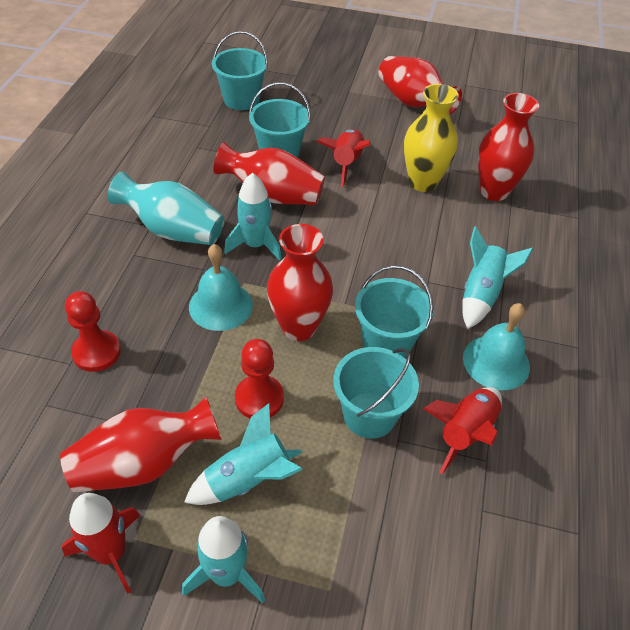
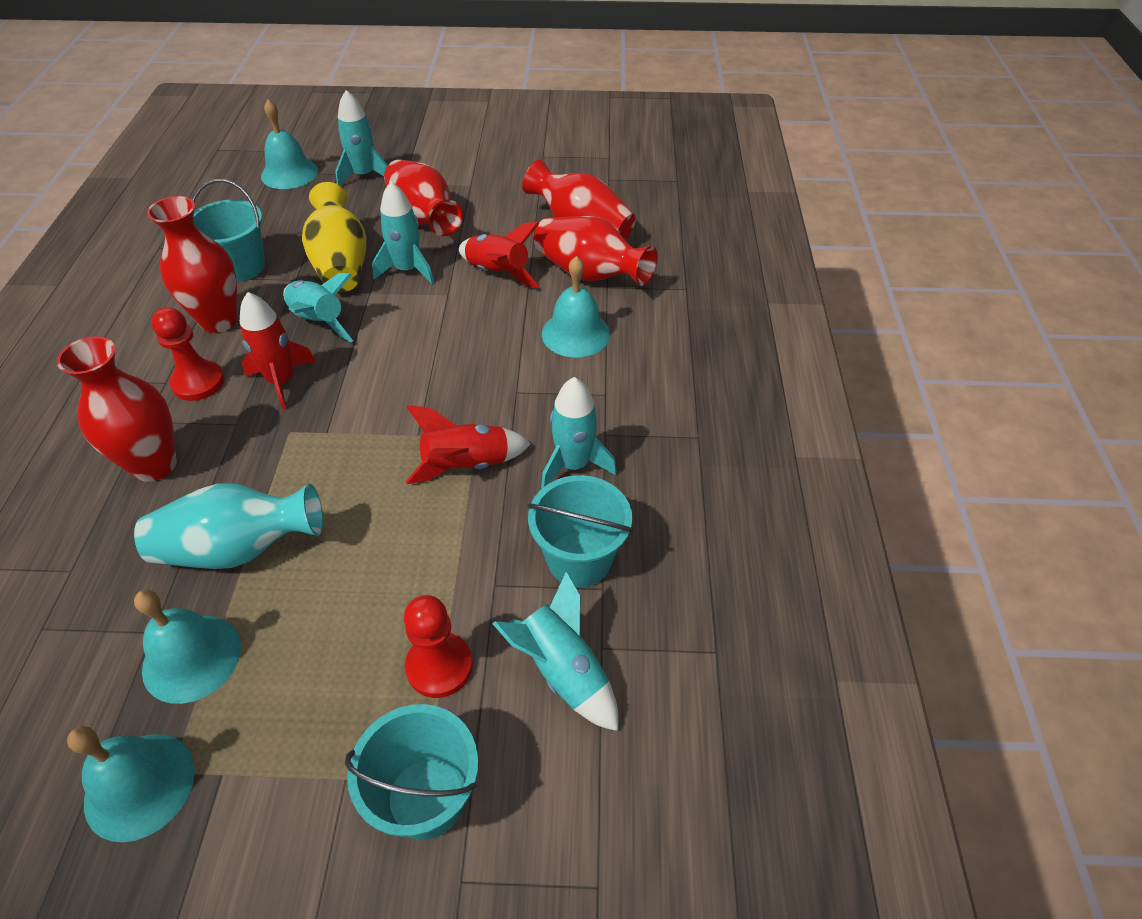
turquoise bell: 2 -> 4
turquoise bucket: 4 -> 3
turquoise rocket: 4 -> 5

